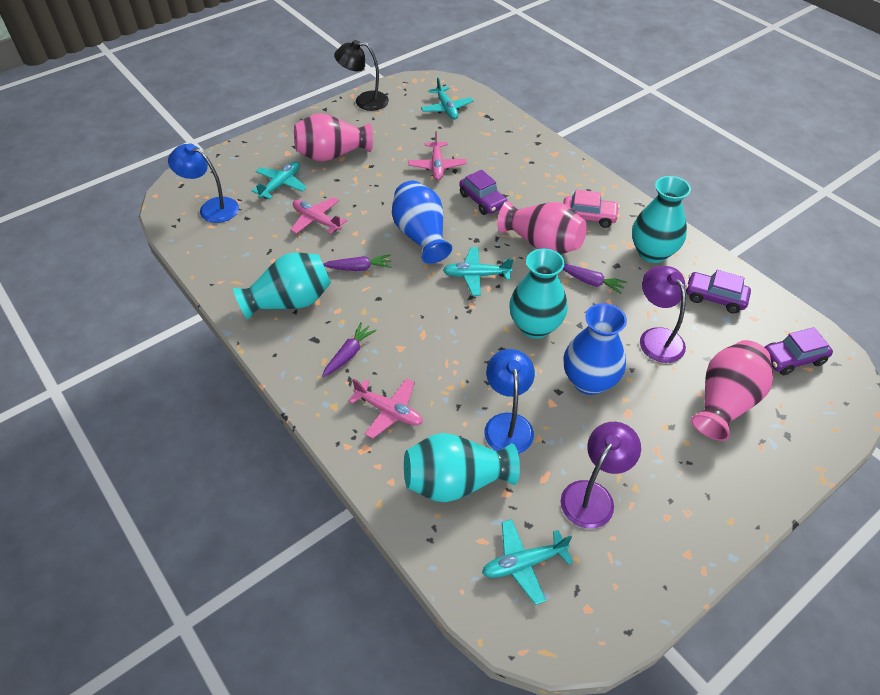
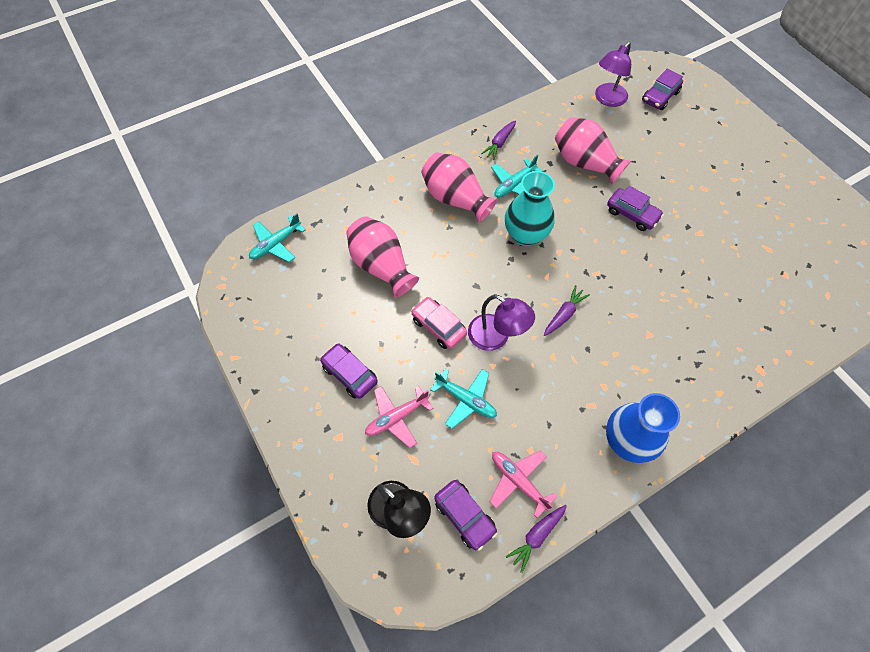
blue lamp: 2 -> 0
blue vase: 2 -> 1
pink plane: 3 -> 2
purple car: 3 -> 4
turquoise plane: 4 -> 3
turquoise vase: 4 -> 1

